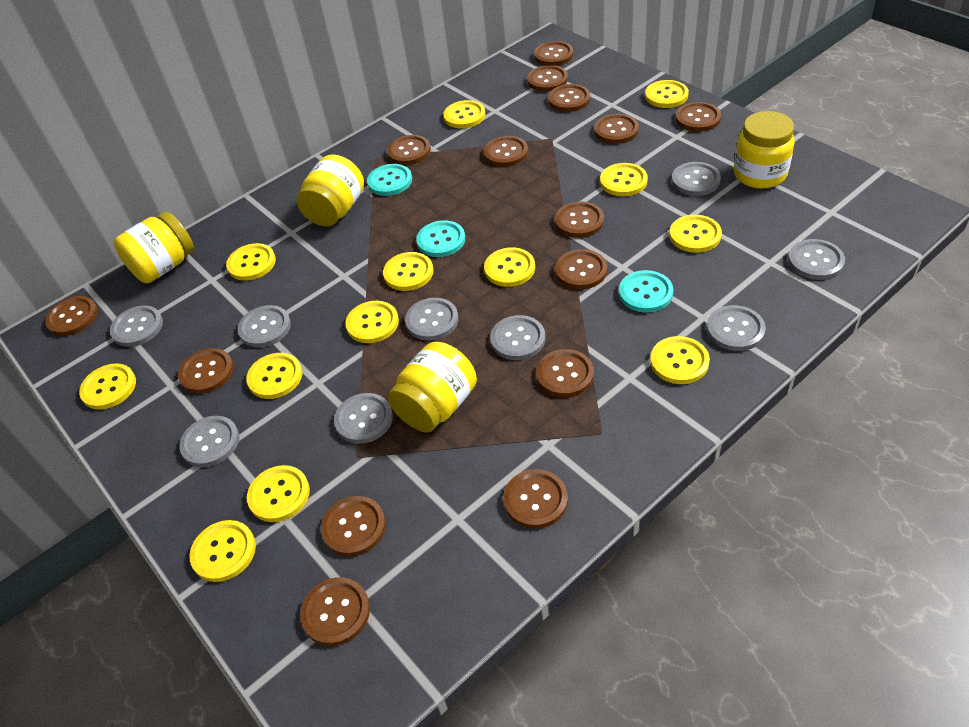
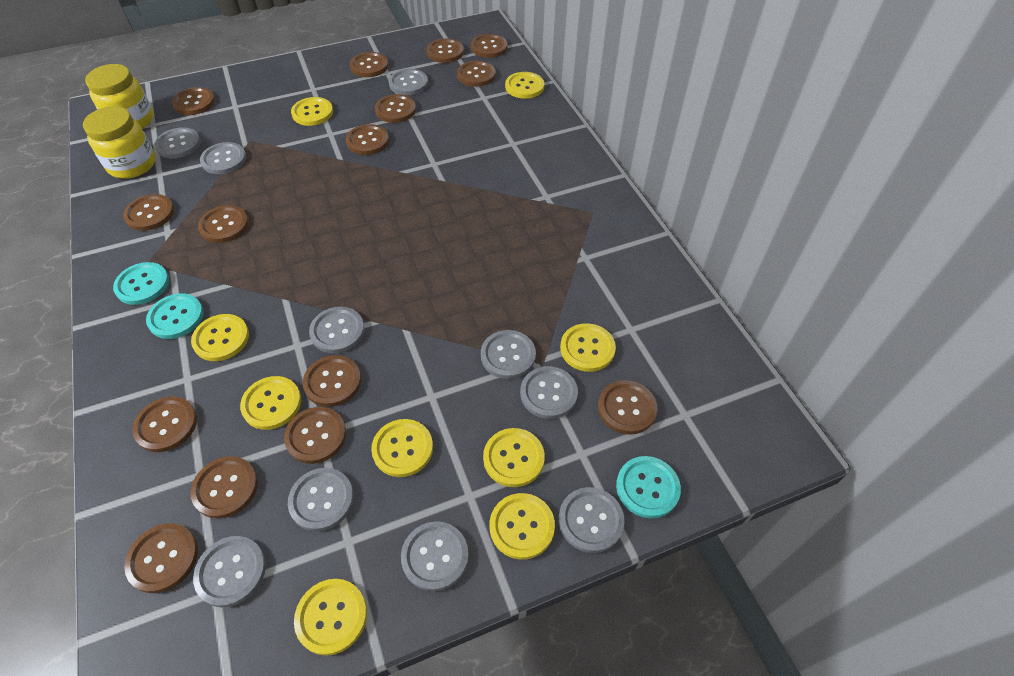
grey button: 9 -> 10
yellow button: 13 -> 9
yellow jar: 4 -> 2

